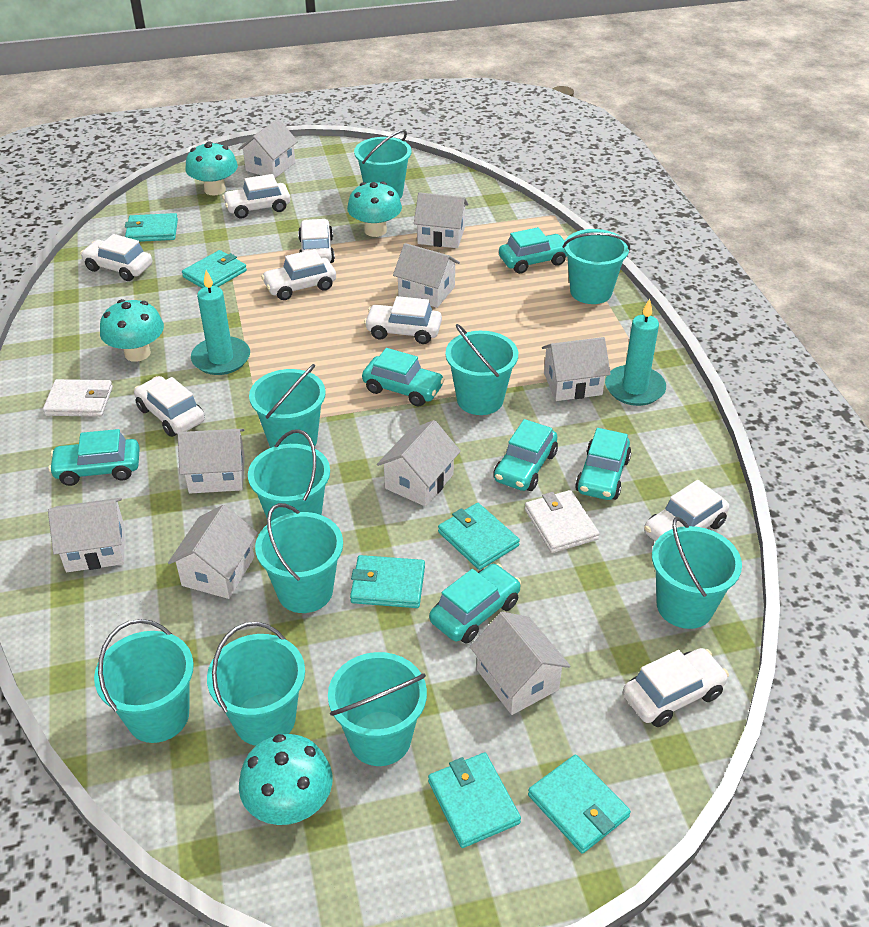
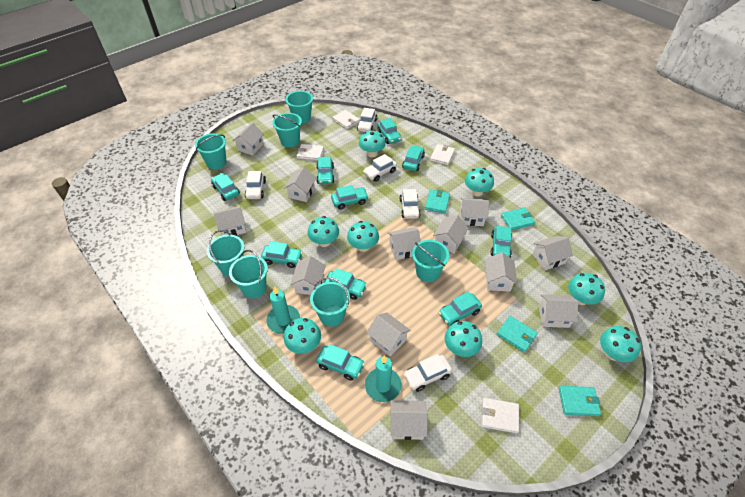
turquoise bucket: 10 -> 7
turquoise car: 6 -> 10
turquoise mushroom: 4 -> 8
turquoise wallet: 6 -> 4
white car: 8 -> 5
white house: 9 -> 12
white wallet: 2 -> 4

